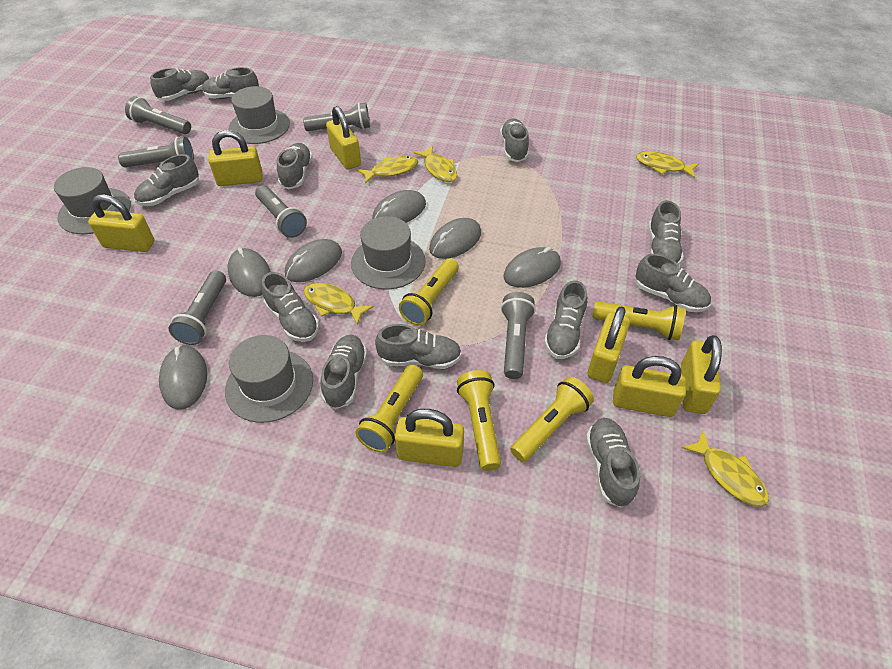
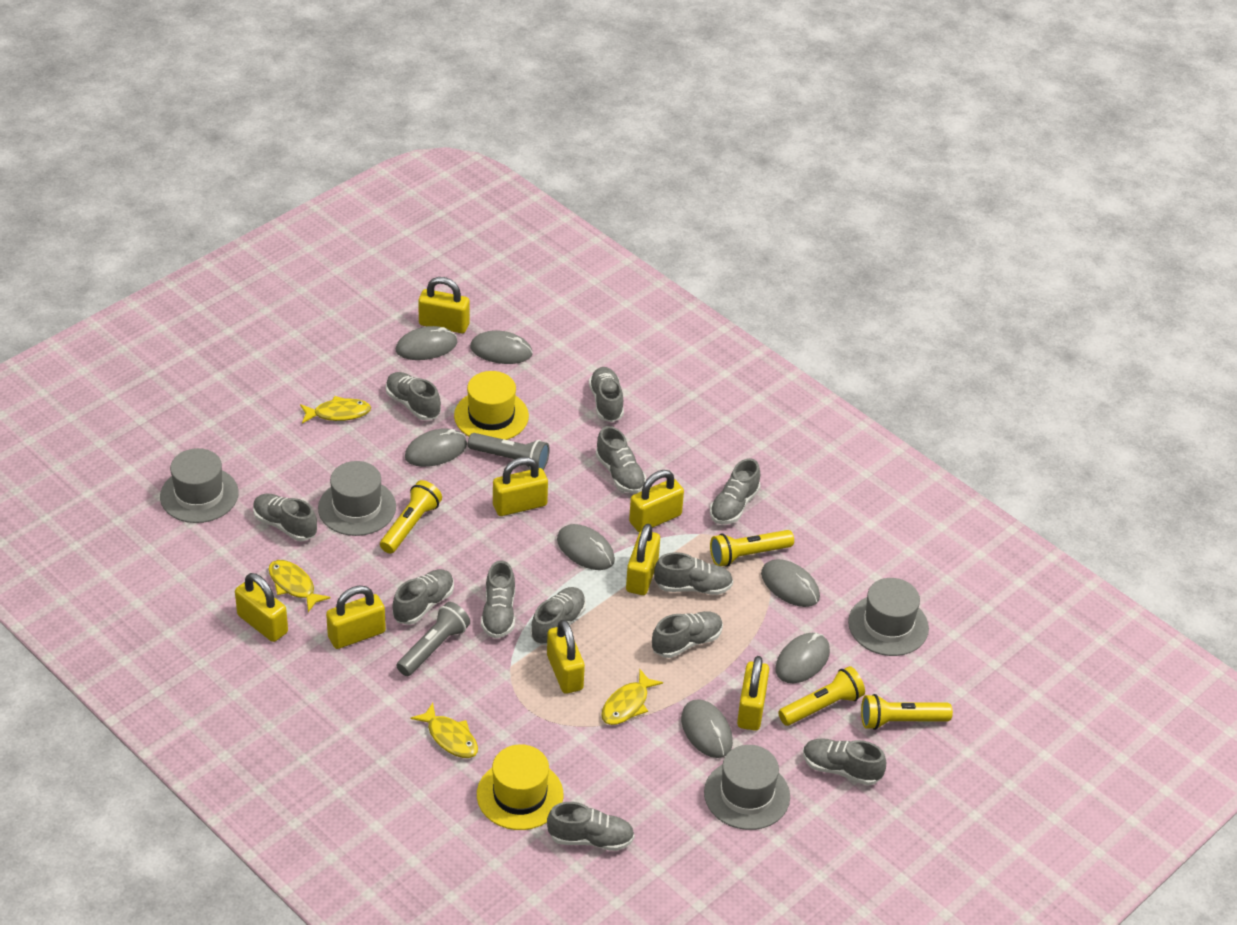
grey flashlight: 6 -> 2
grey mouse: 6 -> 7
yellow fish: 5 -> 4
yellow flashlight: 5 -> 4
yellow hat: 0 -> 2
yellow padlock: 7 -> 8

